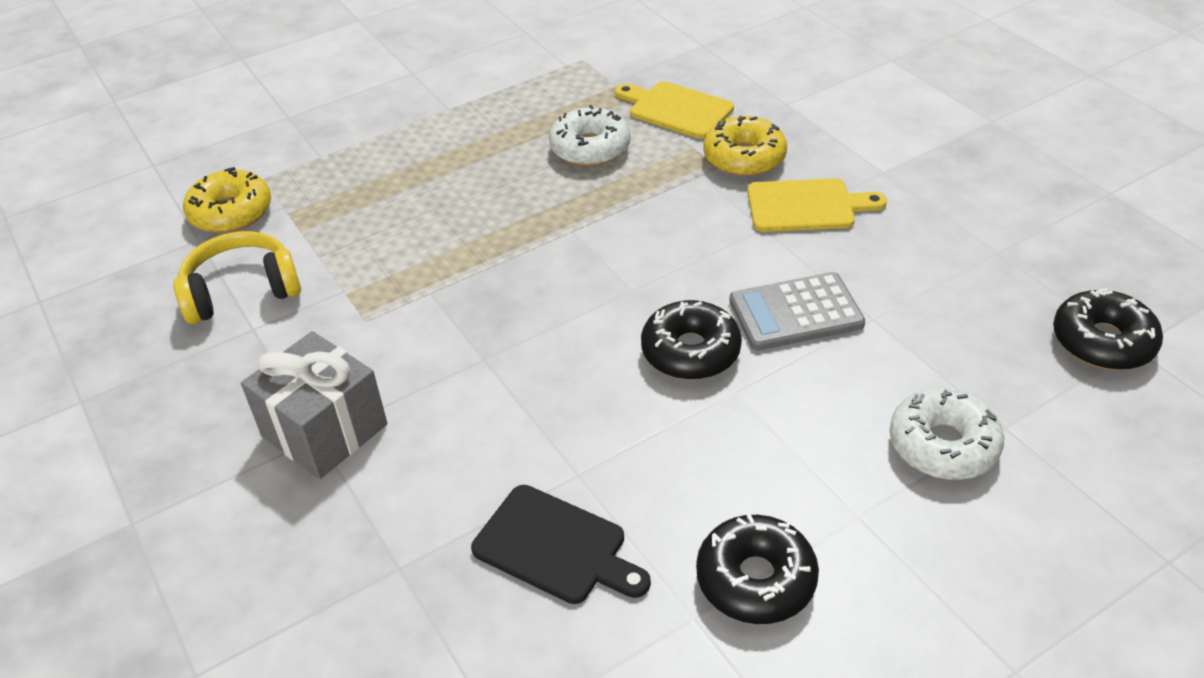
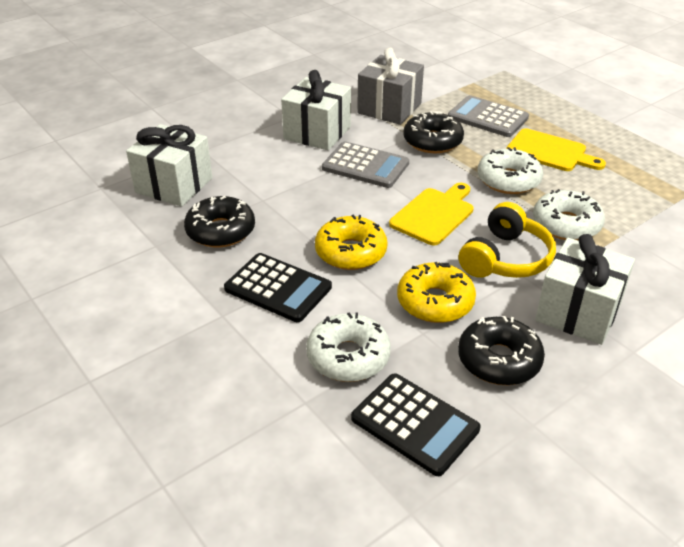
black calculator: 0 -> 2
black cutting board: 1 -> 0
grey calculator: 1 -> 2
white donut: 2 -> 3
white gift: 0 -> 3

